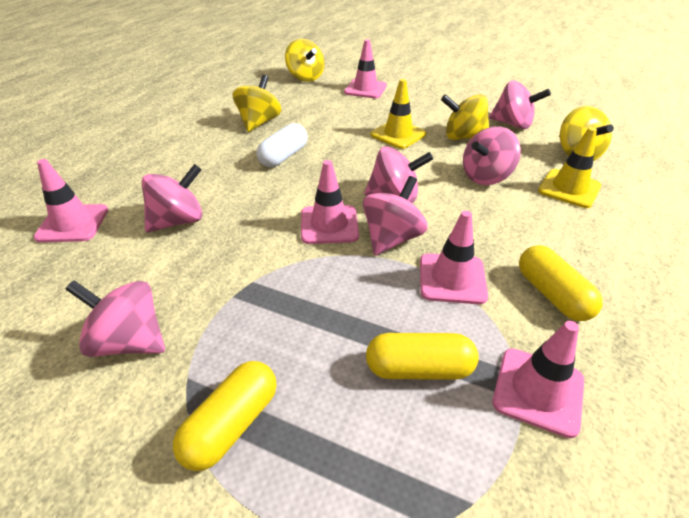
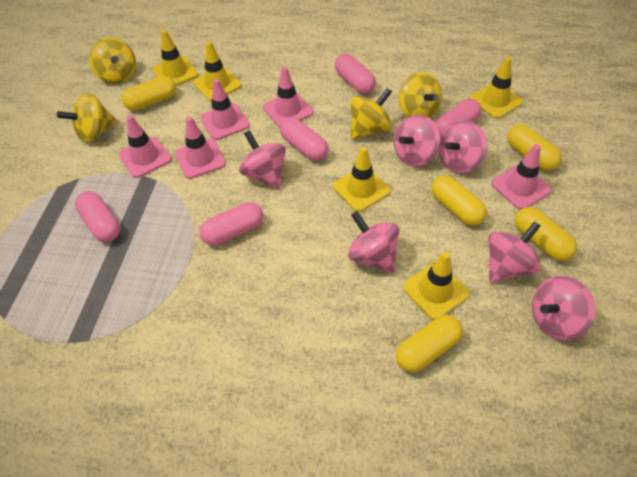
pink capsule: 0 -> 5
white capsule: 1 -> 0
yellow capsule: 3 -> 5
yellow traffic cone: 2 -> 5

